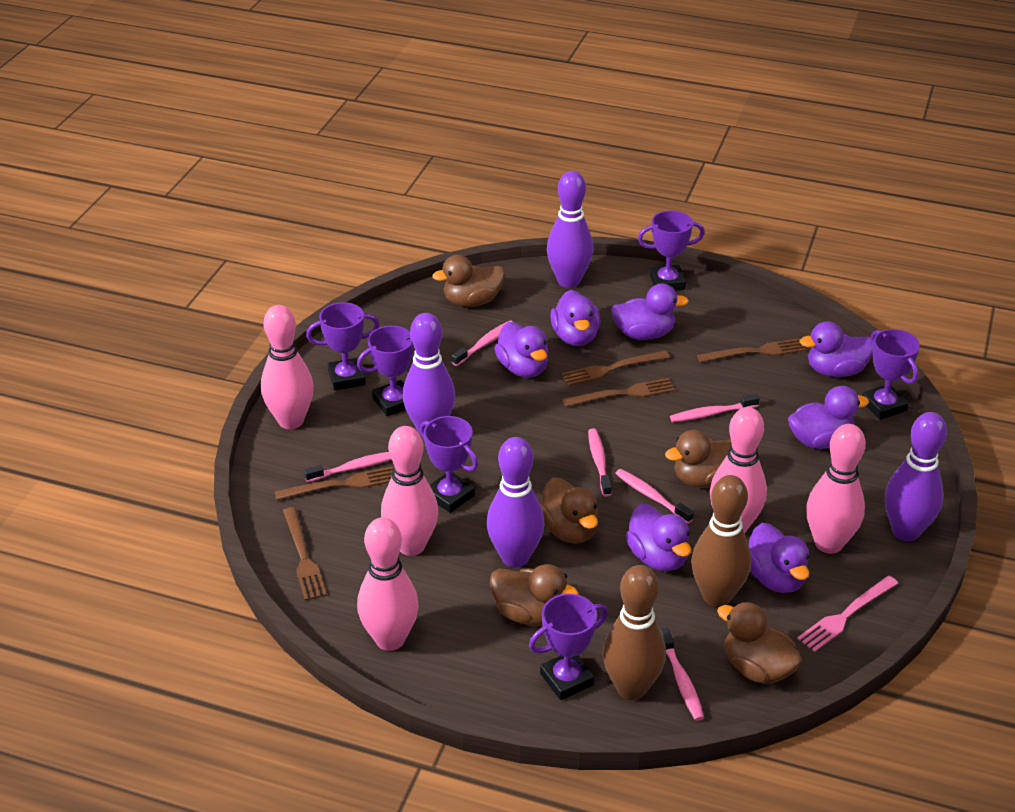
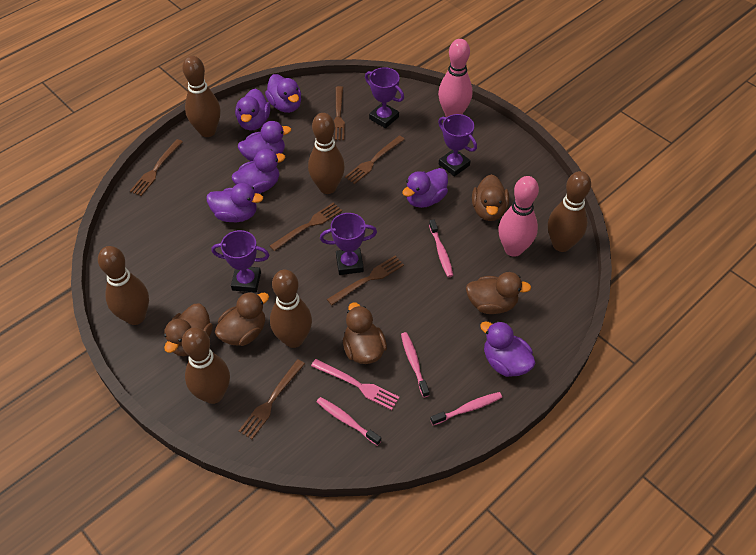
brown bowling pin: 2 -> 6
brown fork: 5 -> 6
pink bowling pin: 5 -> 2
pink toothbrush: 6 -> 4
purple bowling pin: 4 -> 0
purple trophy: 6 -> 4

